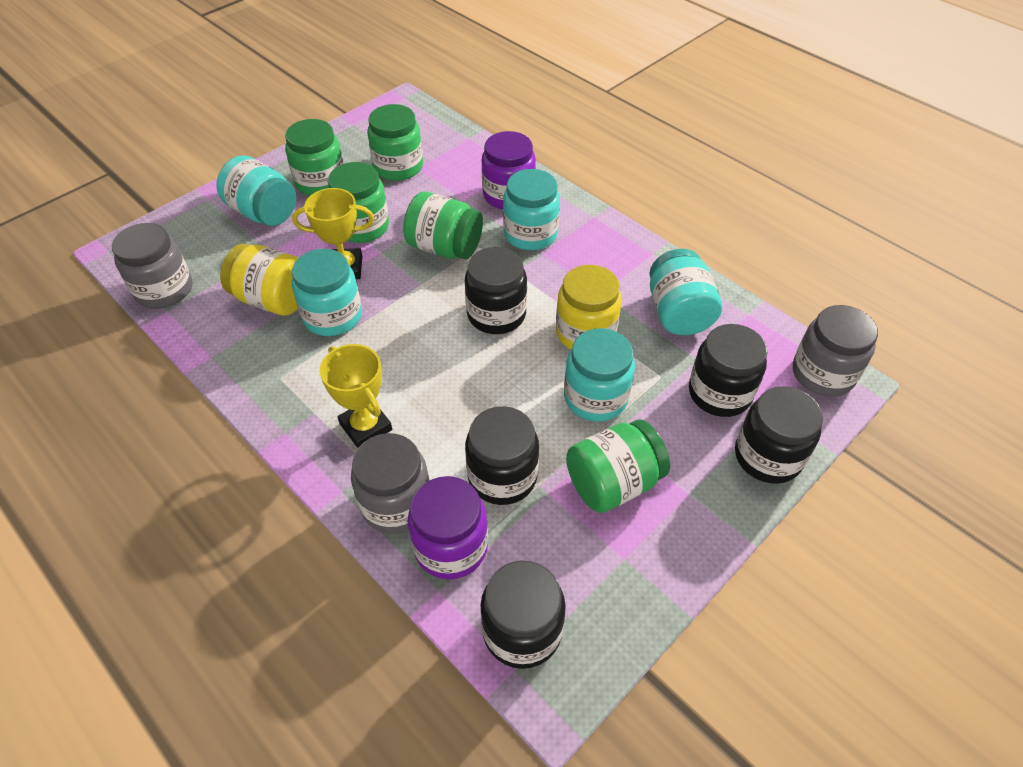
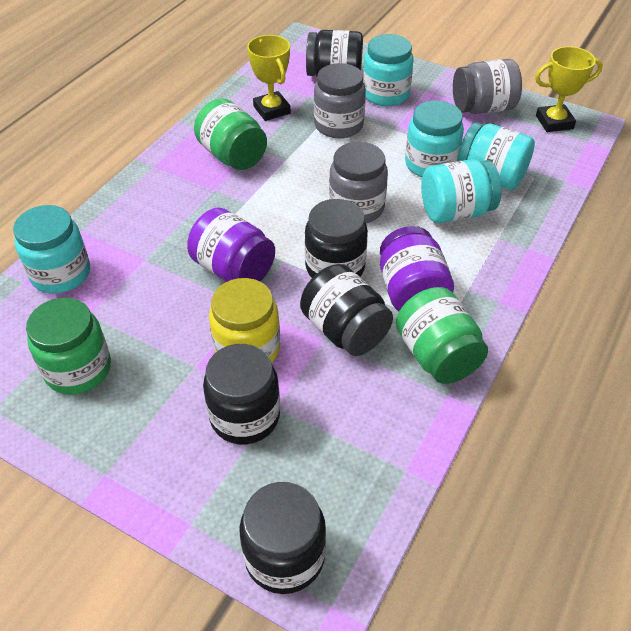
green jar: 5 -> 3
yellow jar: 2 -> 1

